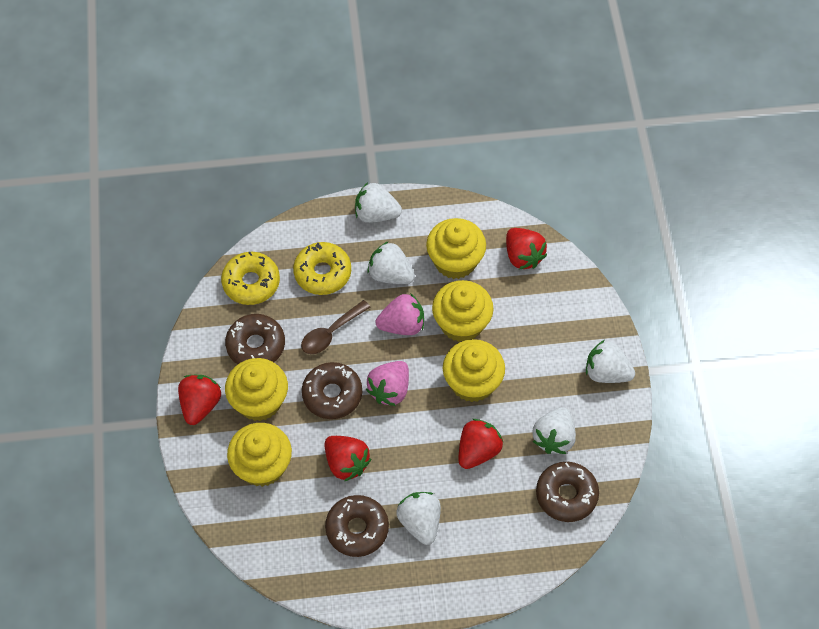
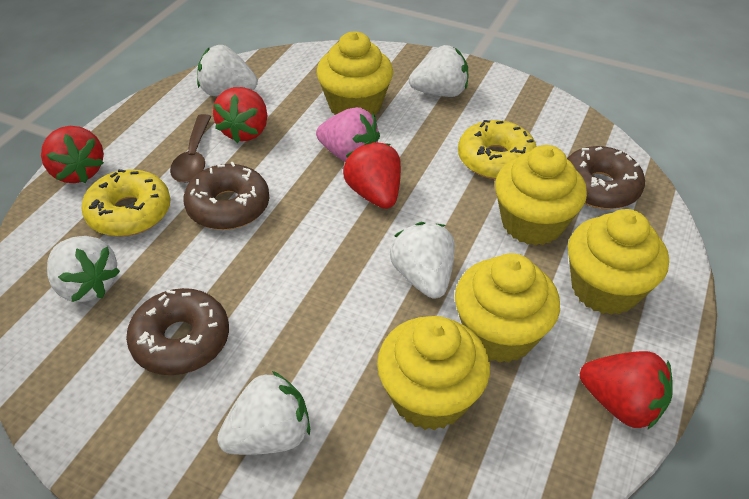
brown donut: 4 -> 3
pink strawberry: 2 -> 1

